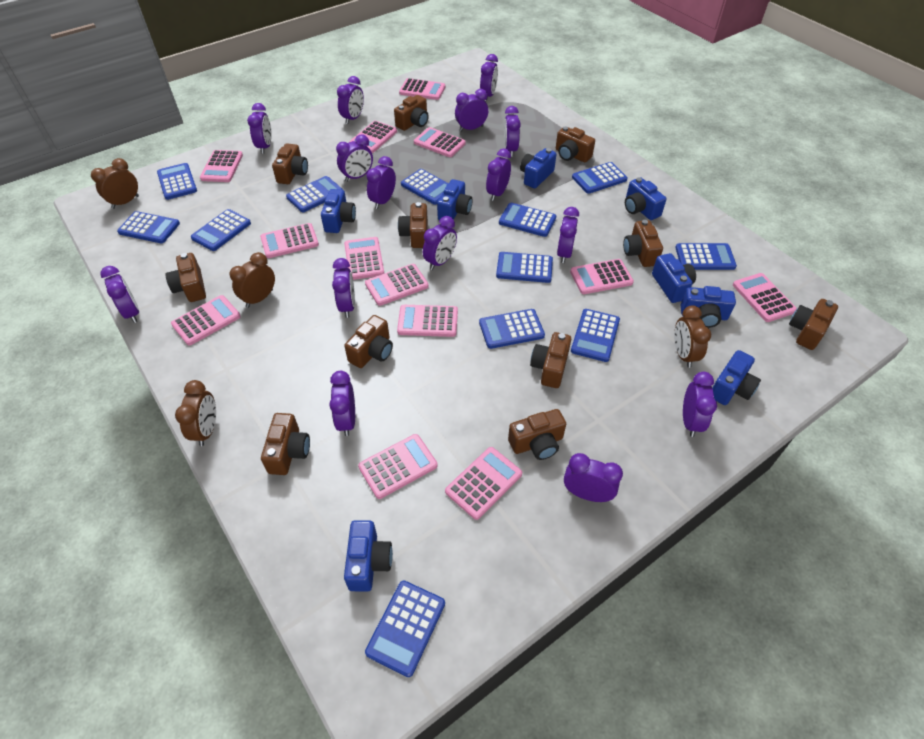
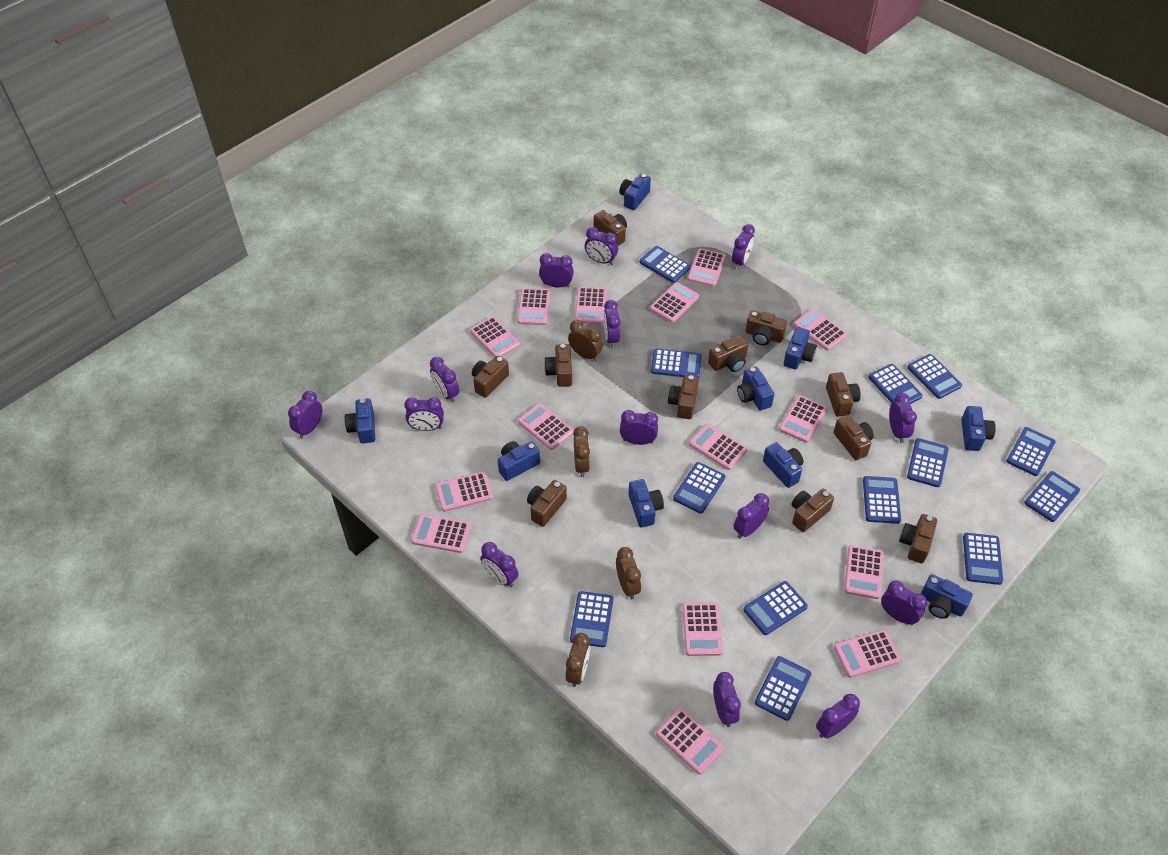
blue calculator: 12 -> 13
blue camera: 8 -> 9
pink calculator: 13 -> 15
purple clock: 15 -> 14

